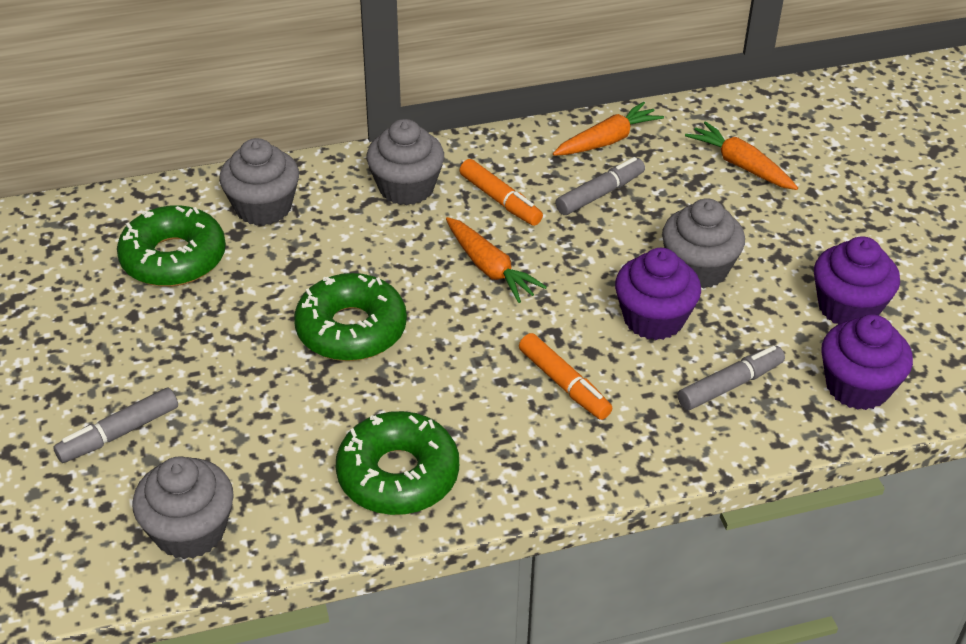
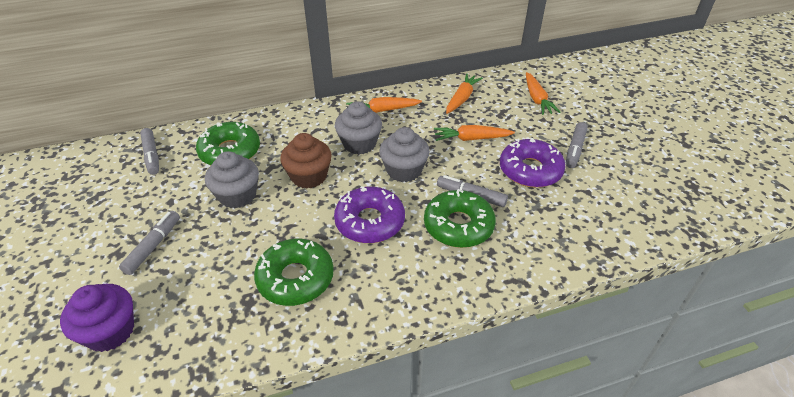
brown cupcake: 0 -> 1
grey cupcake: 4 -> 3
grey marker: 3 -> 4
orange carrot: 3 -> 4
orange marker: 2 -> 0
purple cupcake: 3 -> 1
purple donut: 0 -> 2

